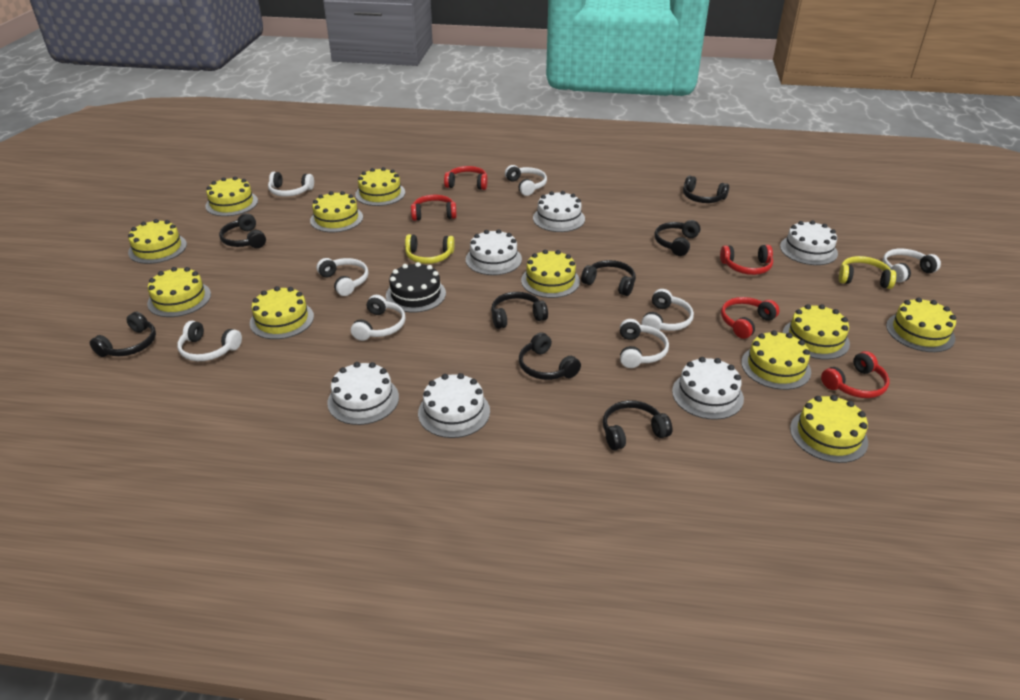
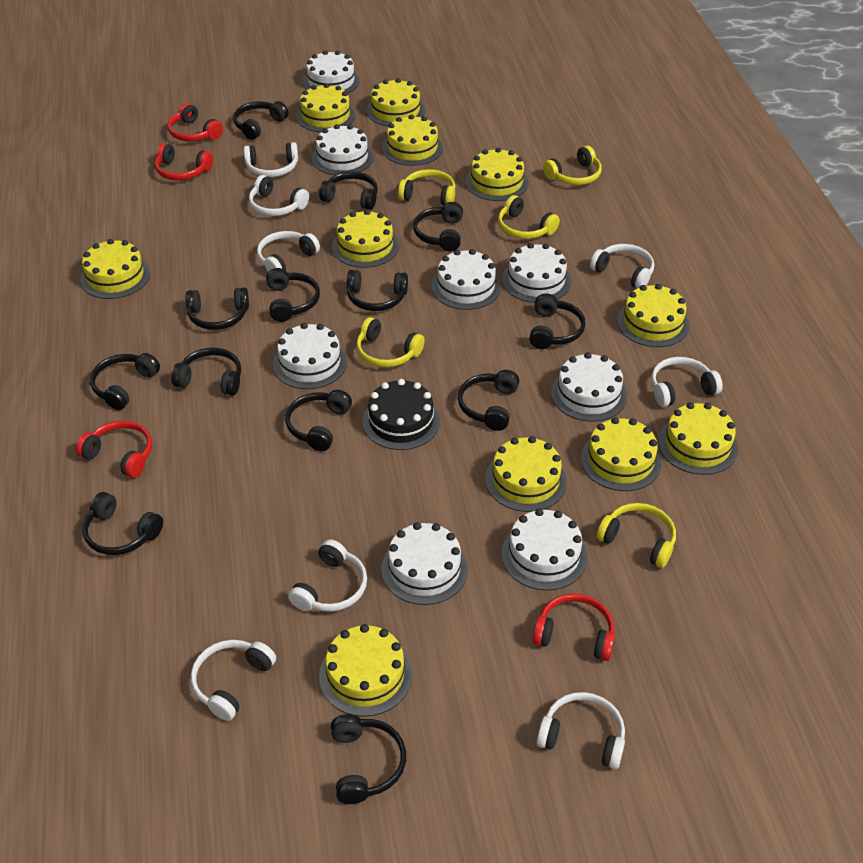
black headphones: 8 -> 13
red headphones: 5 -> 4
white cake: 6 -> 8
yellow headphones: 2 -> 5

